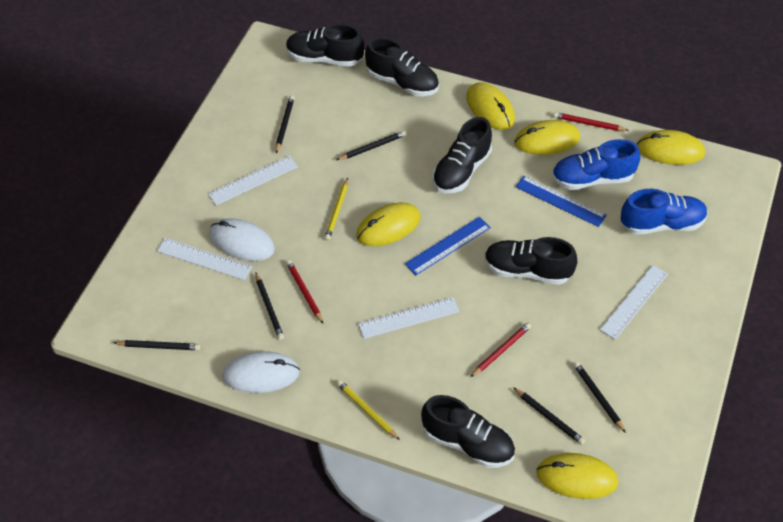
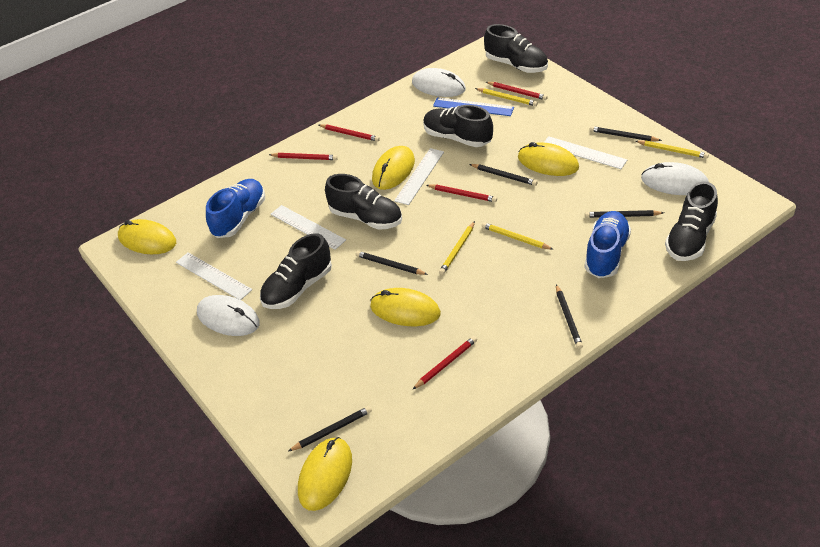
blue ruler: 2 -> 1
red pencil: 3 -> 5
white mouse: 2 -> 3
yellow pencil: 2 -> 4

